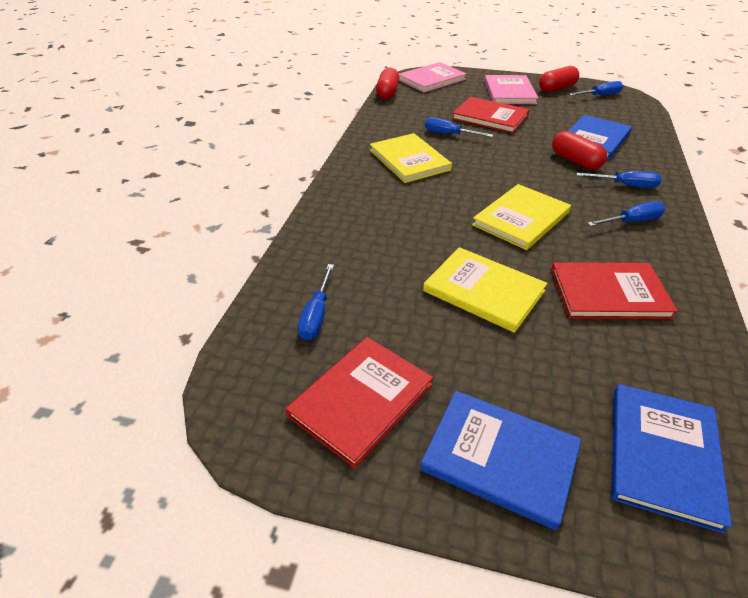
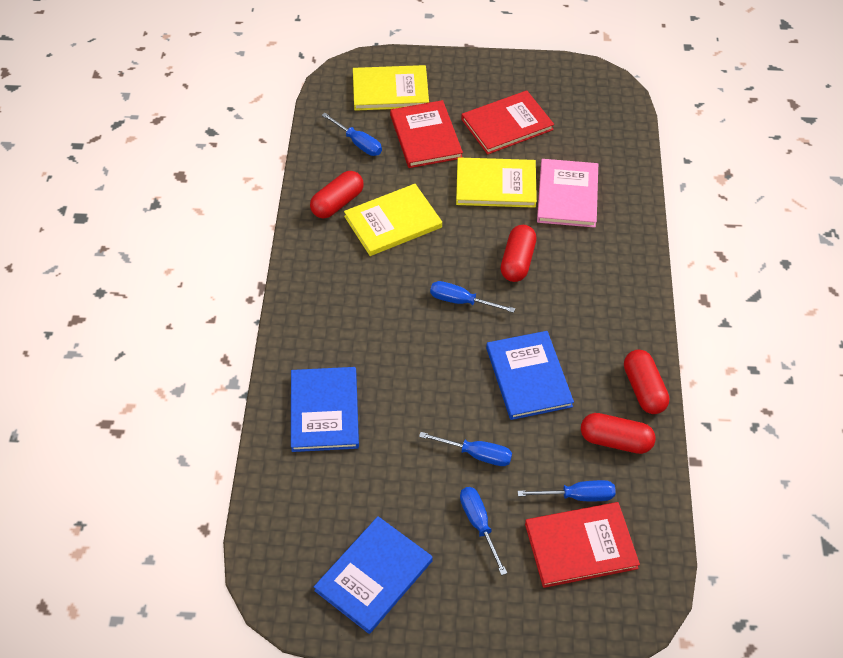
pink book: 2 -> 1
red capsule: 3 -> 4

